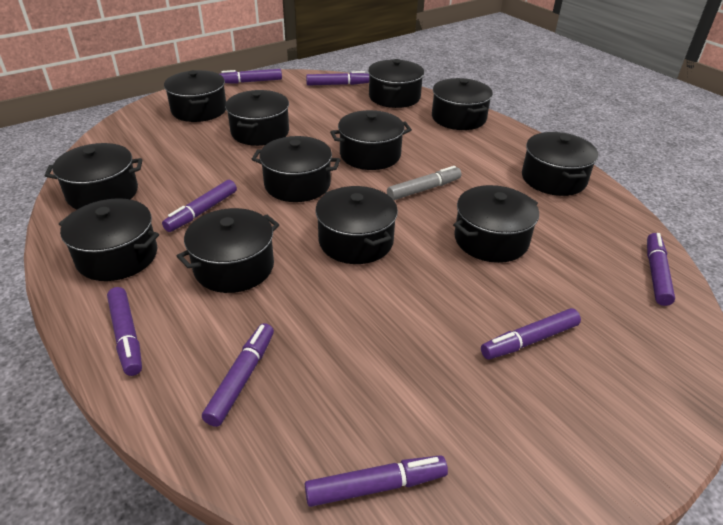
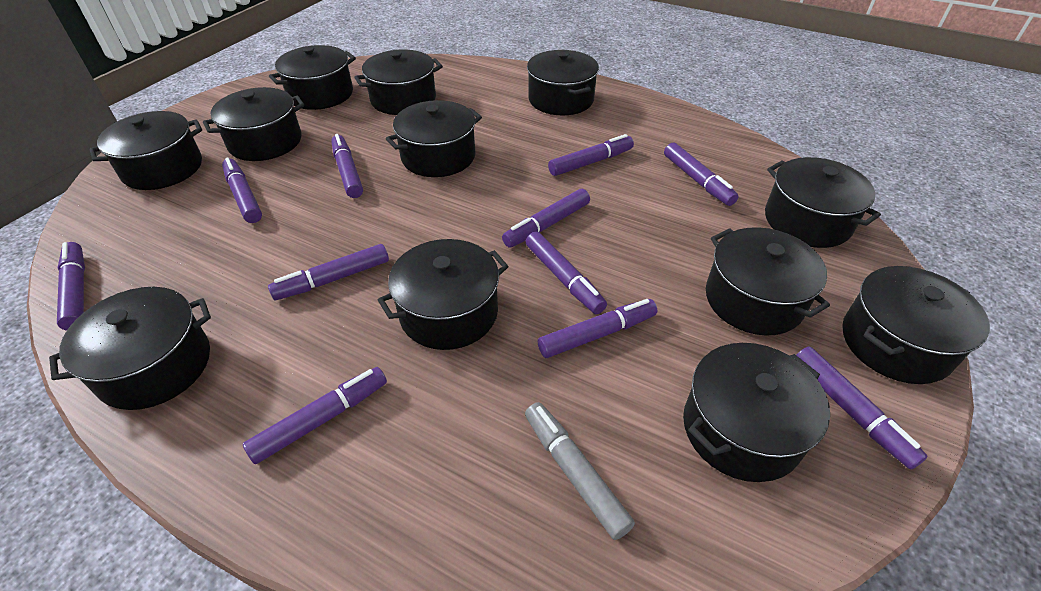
purple marker: 8 -> 11

